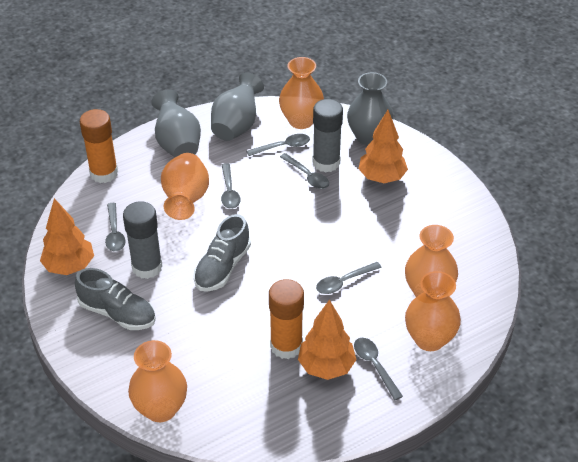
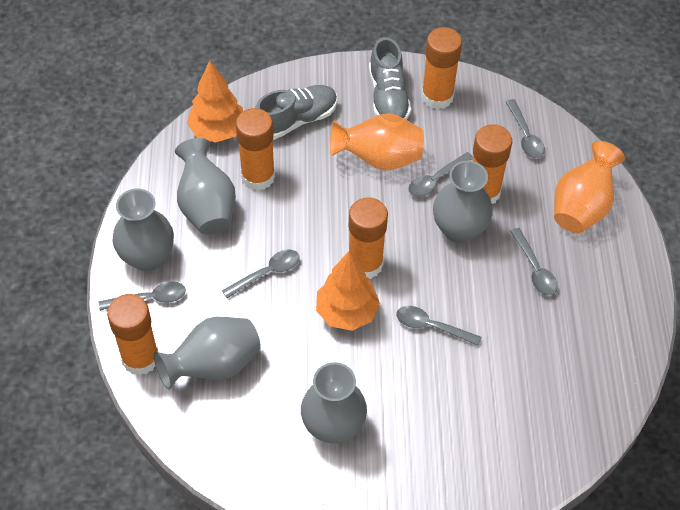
grey glue stick: 2 -> 0
grey vase: 3 -> 5
orange glue stick: 2 -> 5
orange tree: 3 -> 2
orange vase: 5 -> 2

